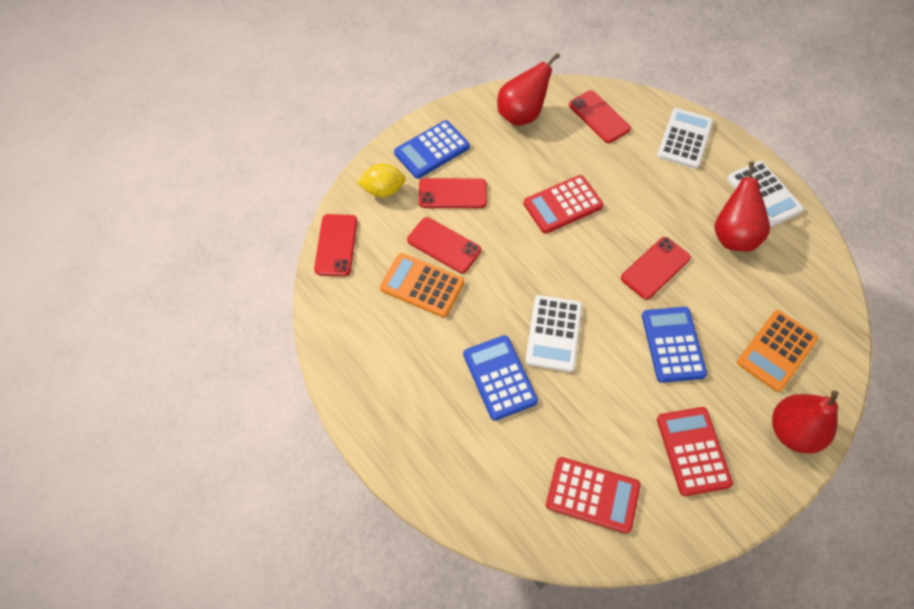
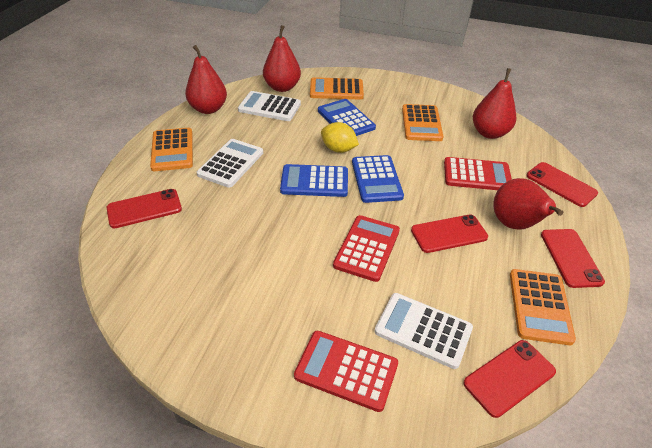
orange calculator: 2 -> 4
red pear: 3 -> 4

